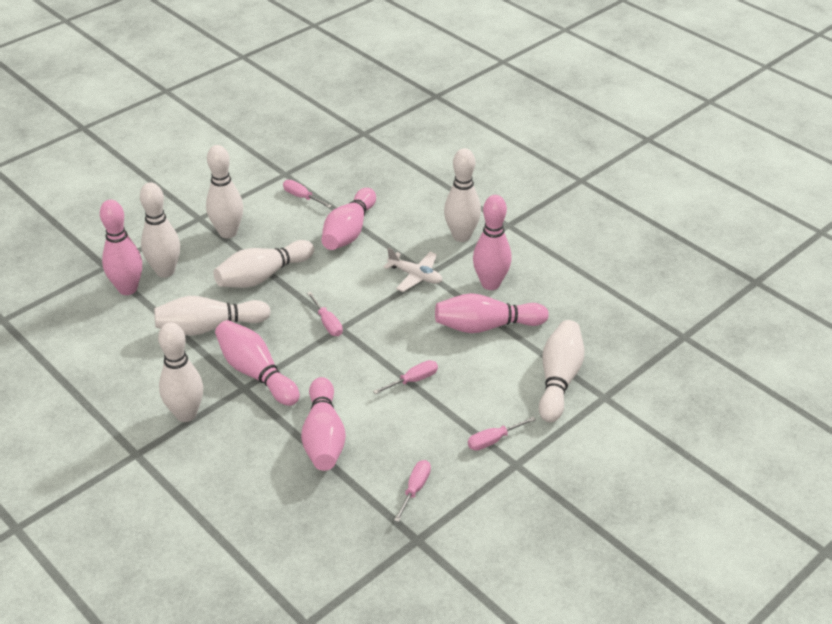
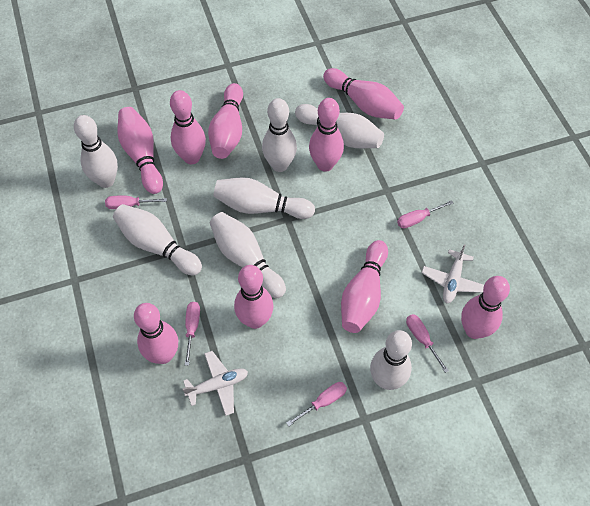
pink bowling pin: 6 -> 9
white plane: 1 -> 2

